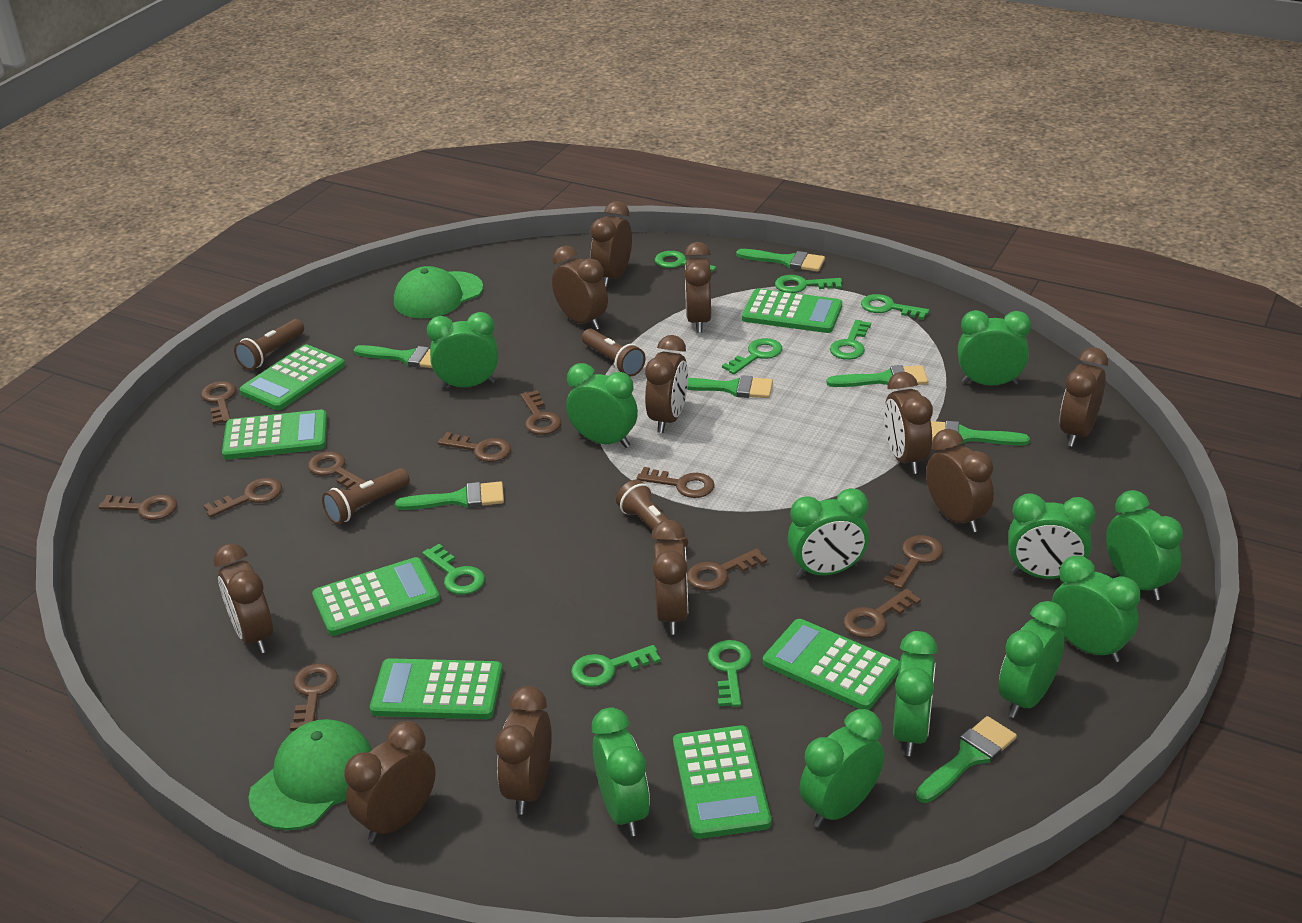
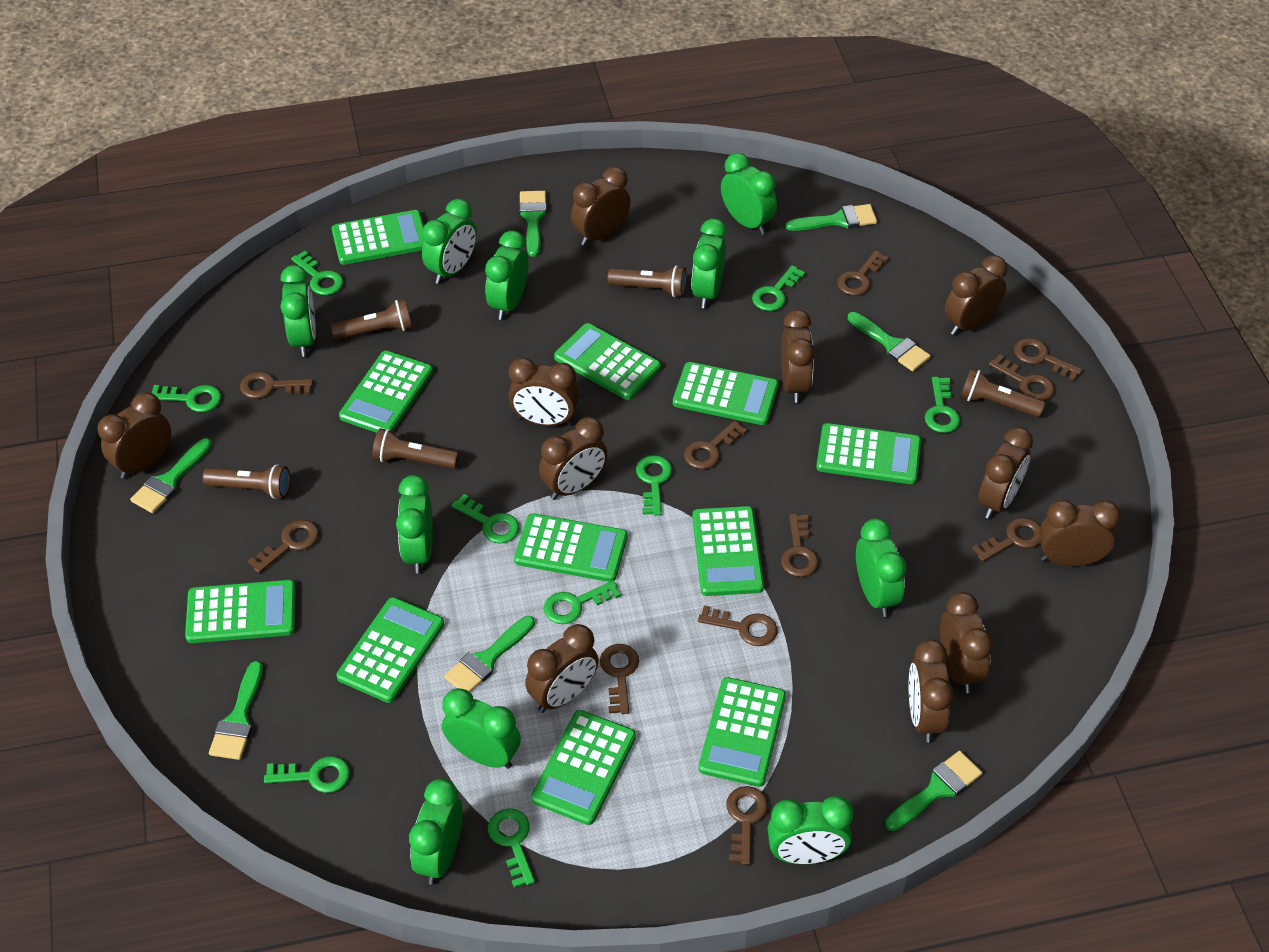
brown flashlight: 4 -> 5
green calculator: 7 -> 11
green cap: 2 -> 0
green clock: 11 -> 10
green key: 8 -> 9

